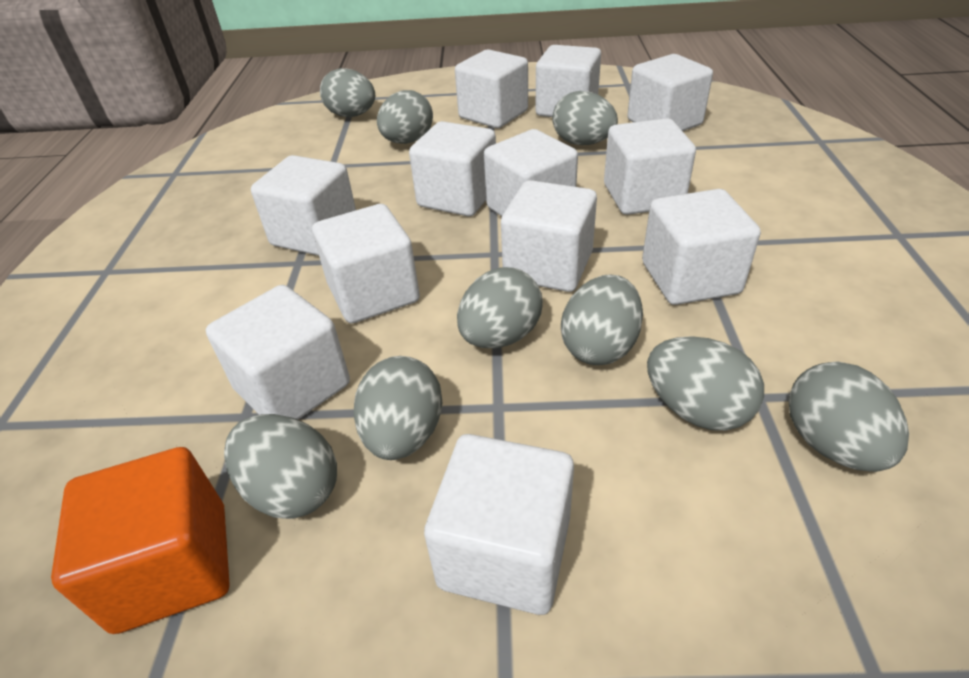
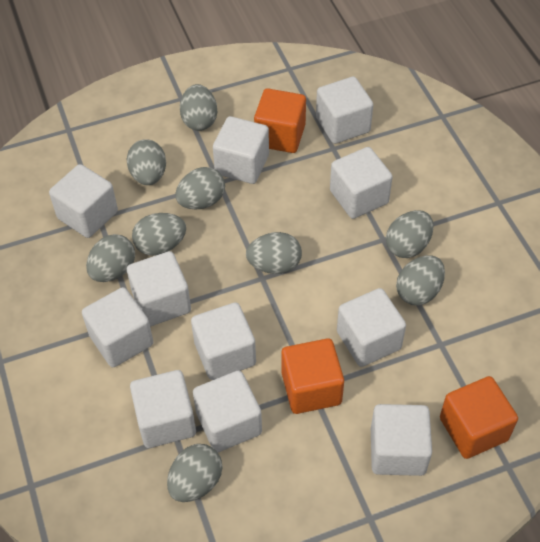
orange cube: 1 -> 3
white cube: 12 -> 11

